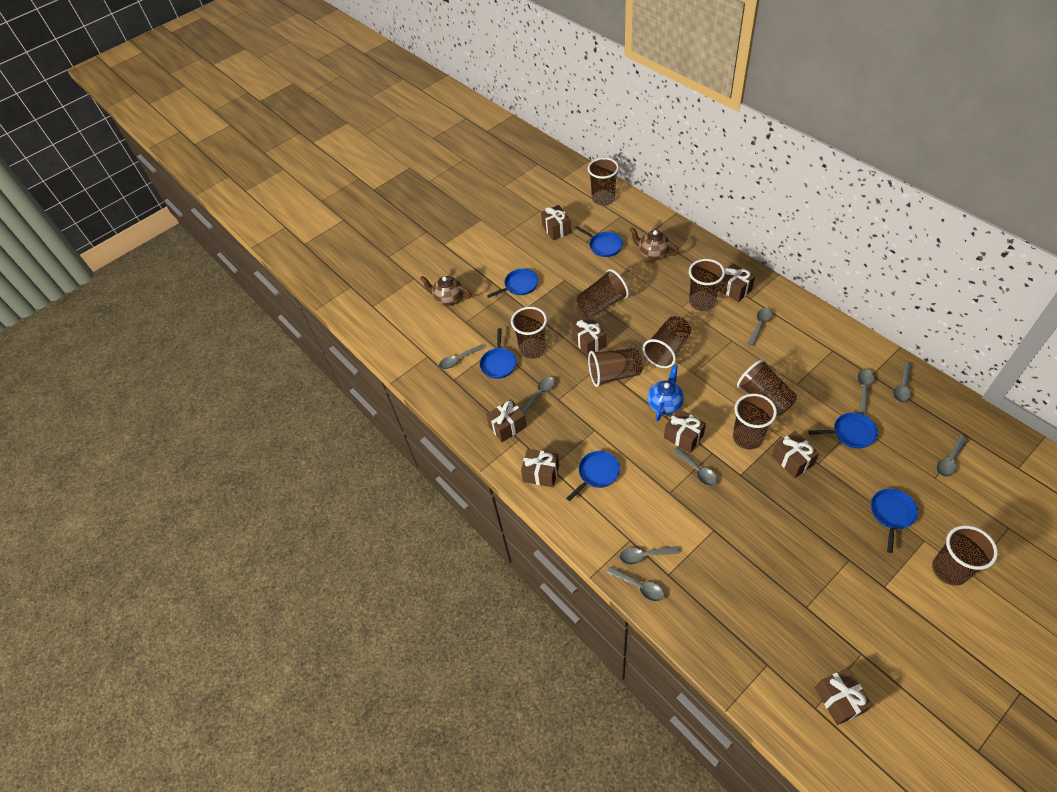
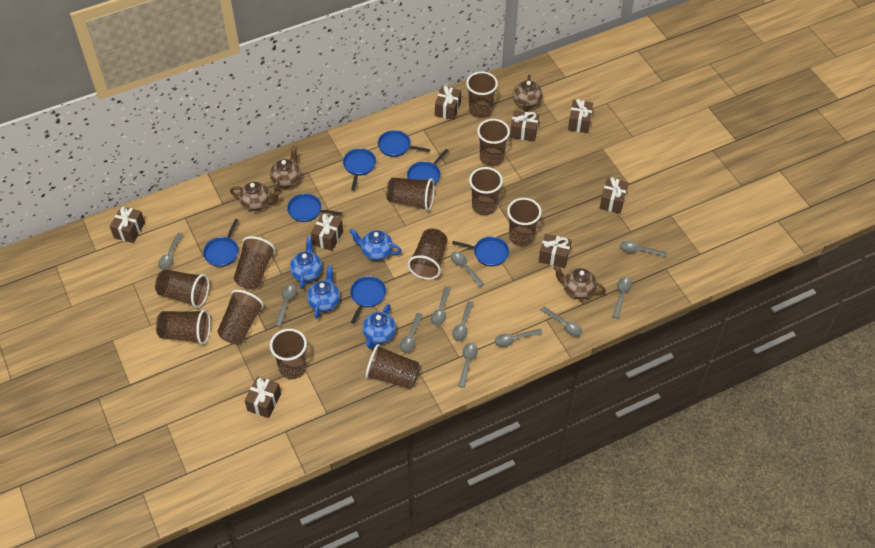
blue pan: 6 -> 7
blue teapot: 1 -> 4
brown cup: 9 -> 12
brown teapot: 2 -> 4
grey spoon: 9 -> 11

